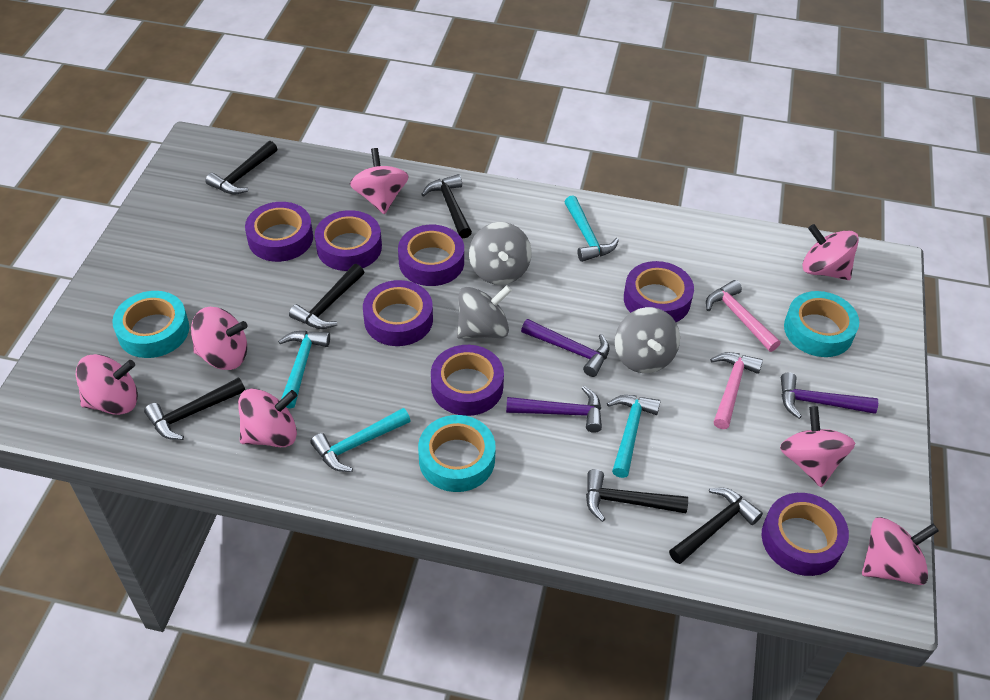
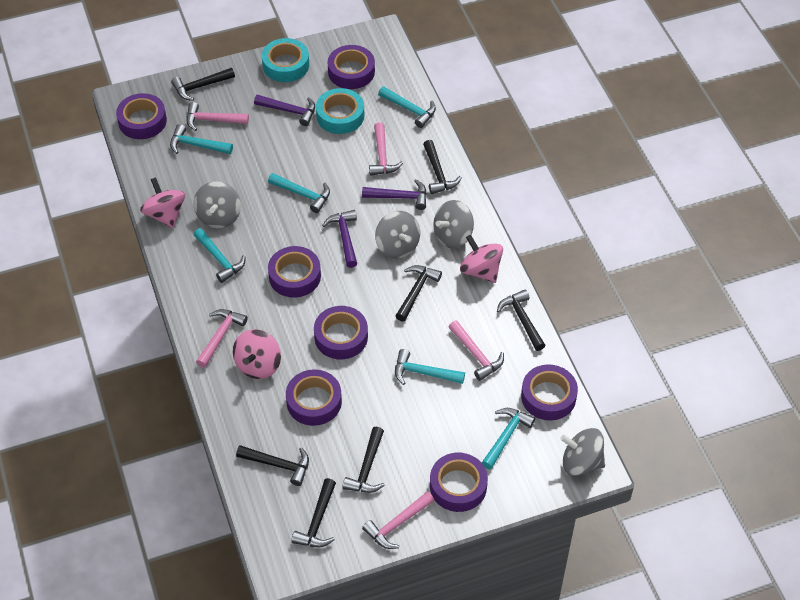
black hammer: 6 -> 7
grey spinning top: 3 -> 4
pink hammer: 2 -> 5
pink spinning top: 7 -> 3
turquoise hammer: 4 -> 6
turquoise tape: 3 -> 2

